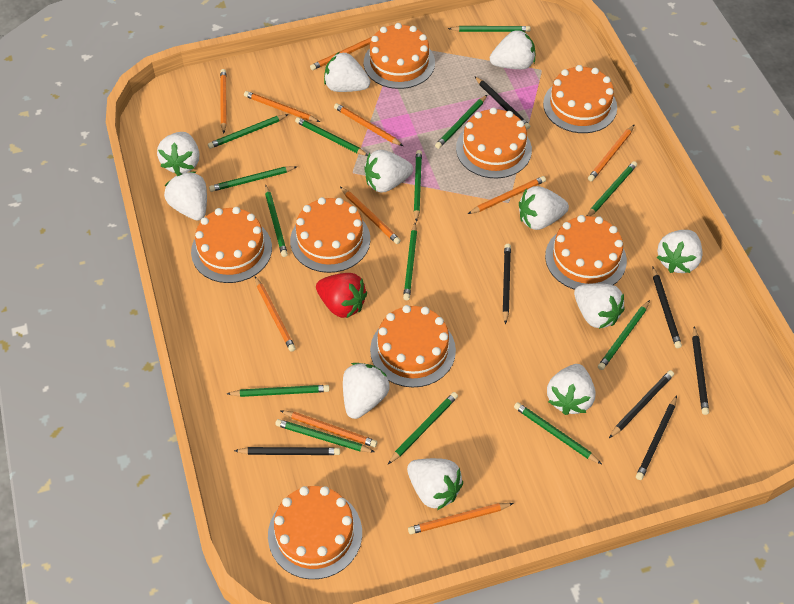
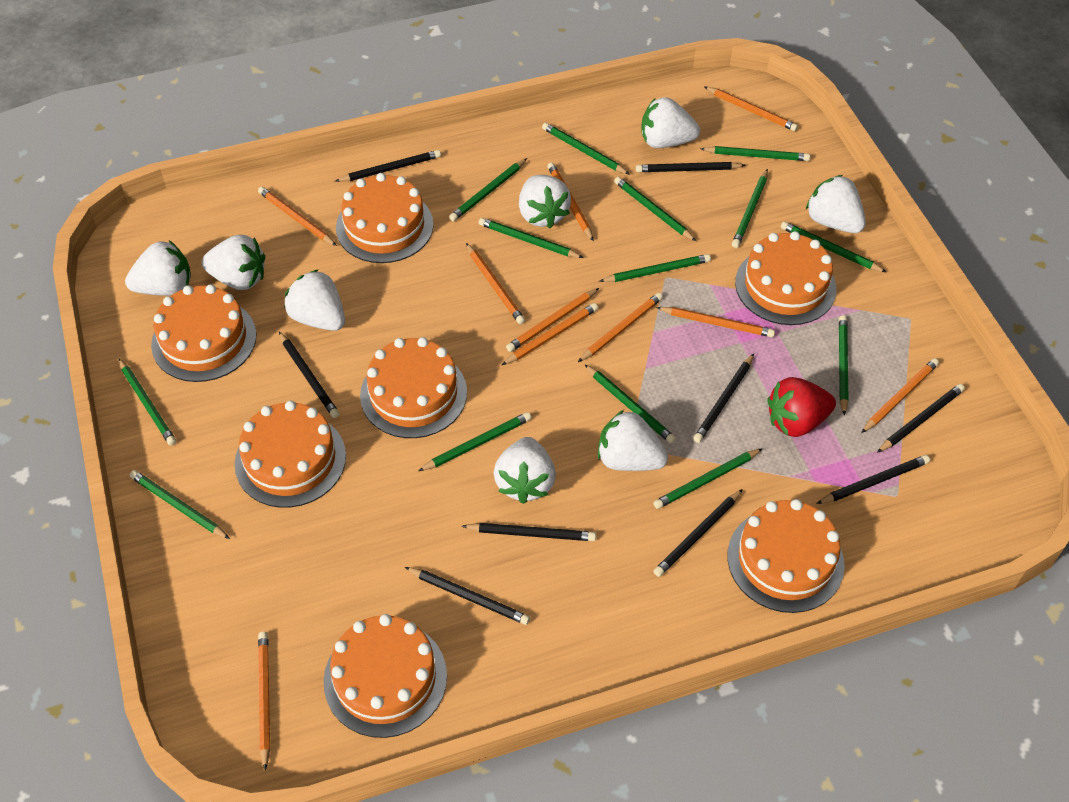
black pencil: 7 -> 9
orange cake: 8 -> 7
white strawberry: 11 -> 8

